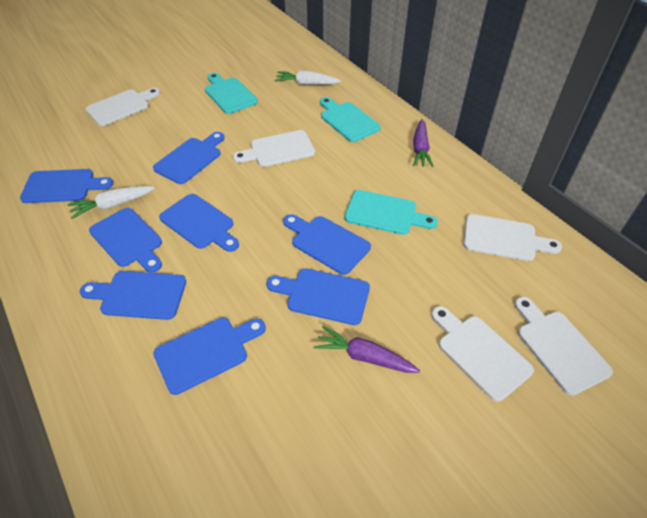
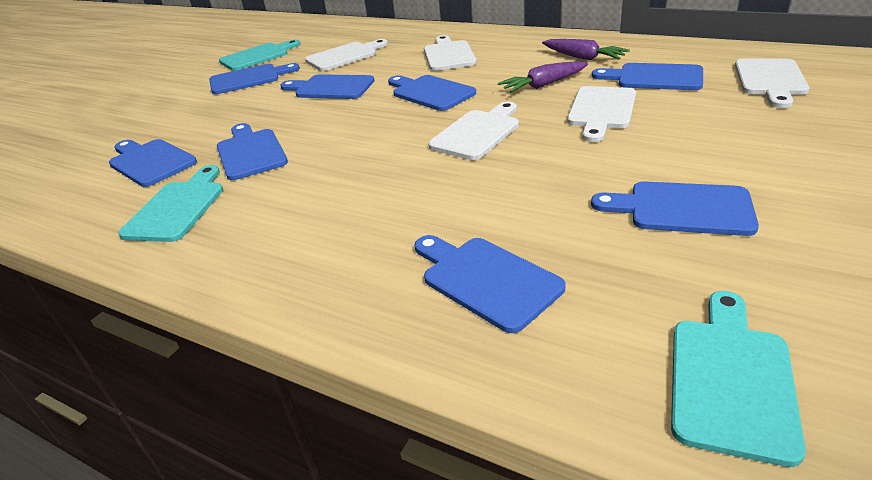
white carrot: 2 -> 0

